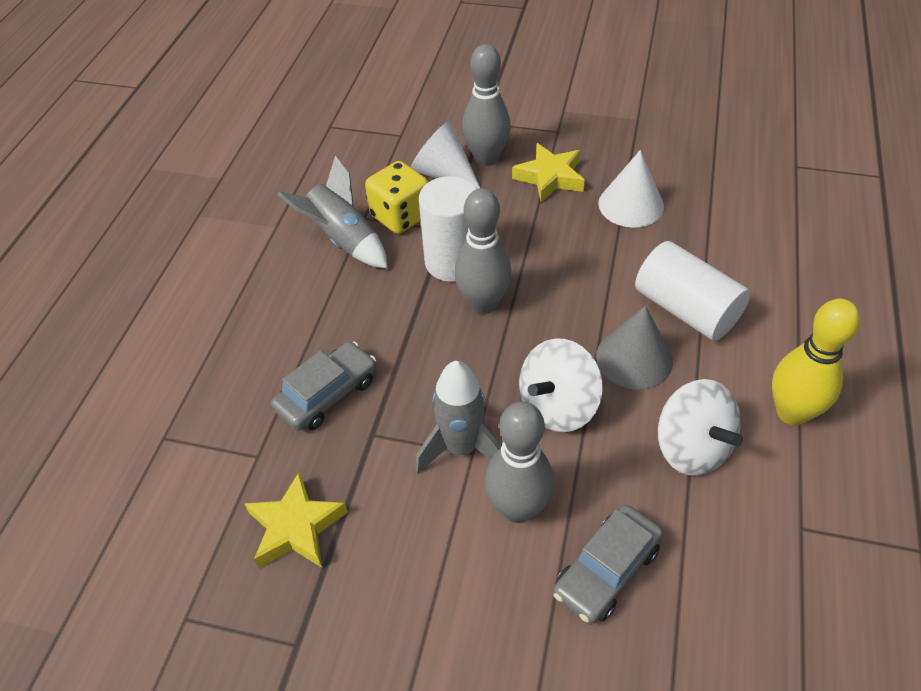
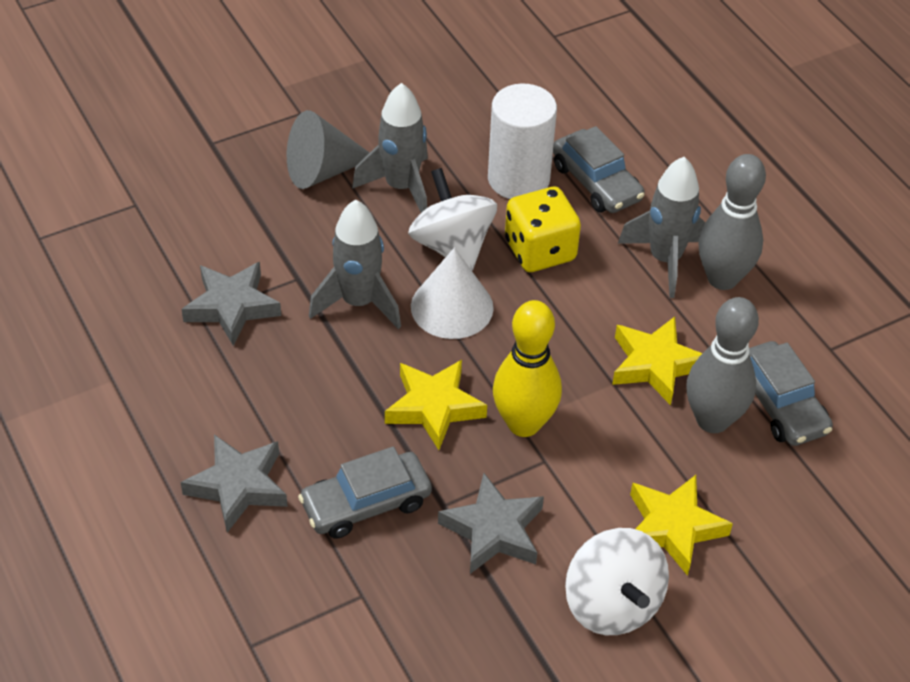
grey bowling pin: 3 -> 2
grey car: 2 -> 3
grey rocket: 2 -> 3
grey star: 0 -> 3
white cone: 2 -> 1
white cylinder: 2 -> 1
yellow star: 2 -> 3

